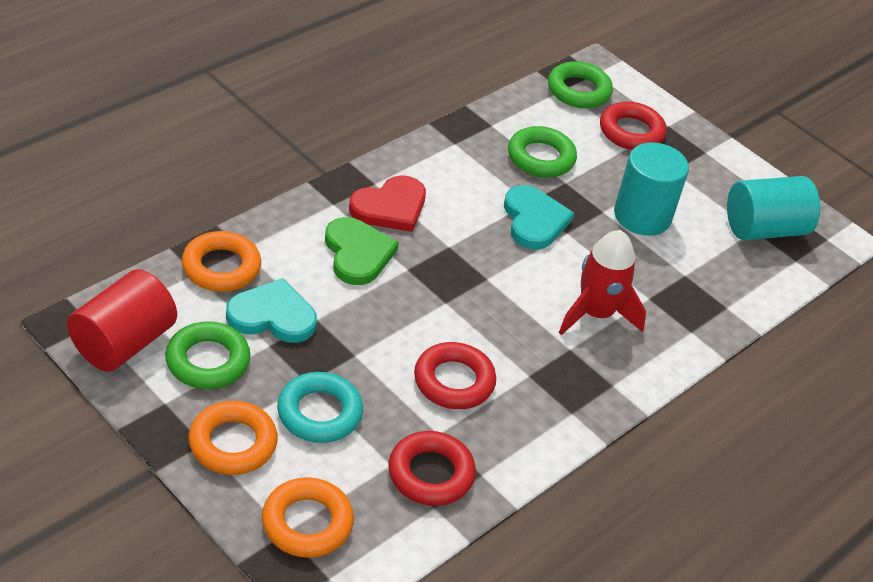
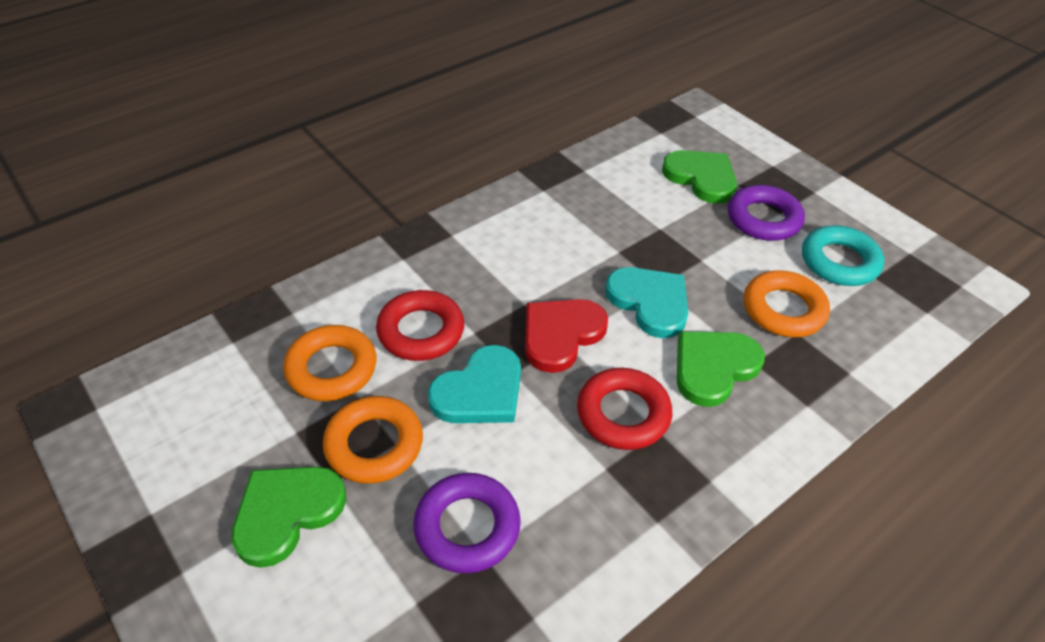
green heart: 1 -> 3
green ring: 3 -> 0
purple ring: 0 -> 2
red cylinder: 1 -> 0
red ring: 3 -> 2
red rocket: 1 -> 0
turquoise cylinder: 2 -> 0

